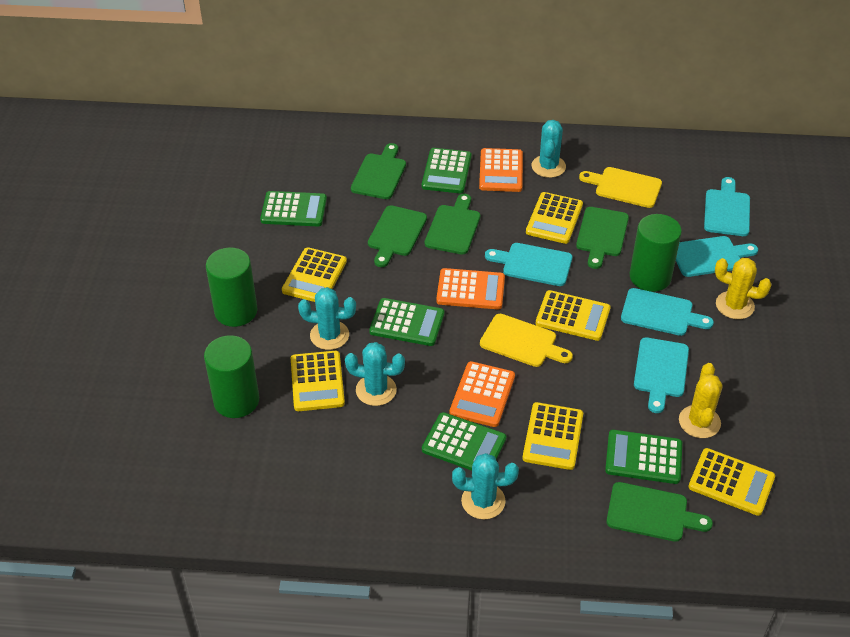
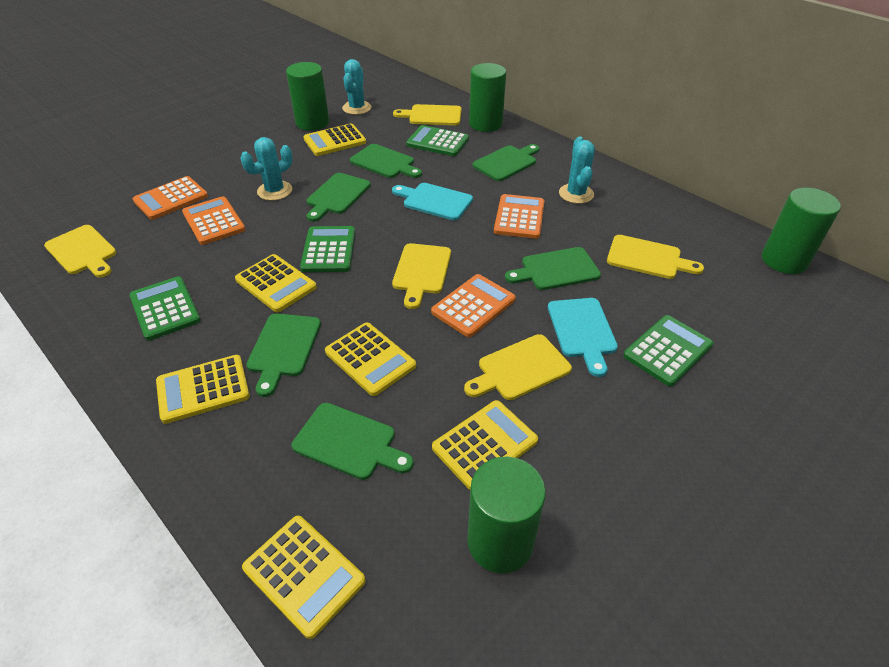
green calculator: 5 -> 4
green cutting board: 5 -> 6
green cylinder: 3 -> 4
orange calculator: 3 -> 4
turquoise cactus: 4 -> 3
turquoise cutting board: 5 -> 2
yellow cactus: 2 -> 0
yellow cutting board: 2 -> 5

